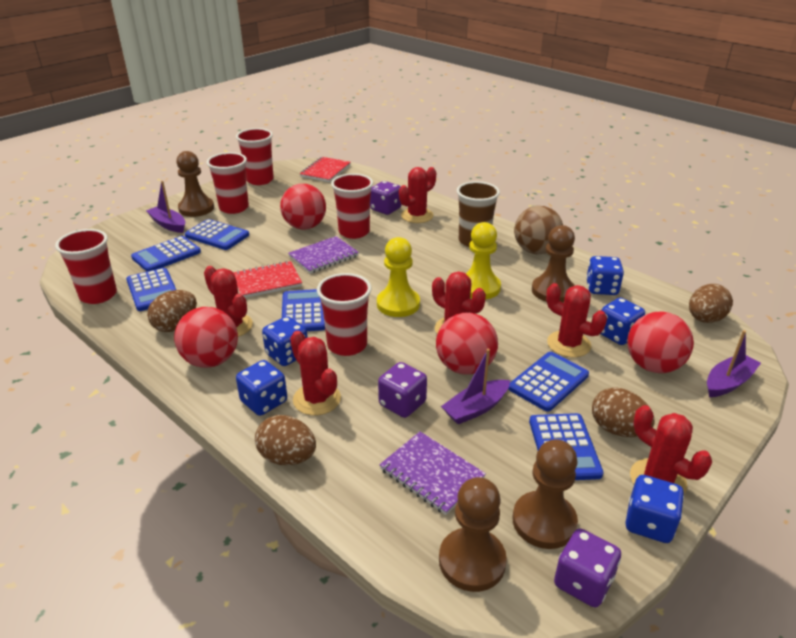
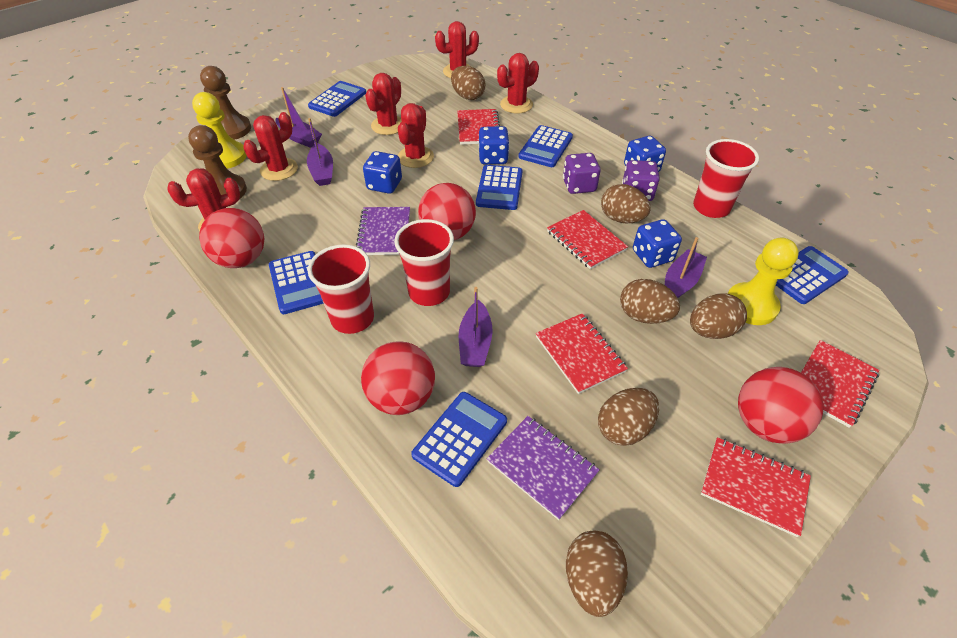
blue dice: 5 -> 4
brown ball: 1 -> 0
brown cup: 1 -> 0
brown egg: 4 -> 6
brown pawn: 4 -> 2
purple boat: 3 -> 4
purple dice: 3 -> 2
red cup: 5 -> 3
red notebook: 2 -> 5

